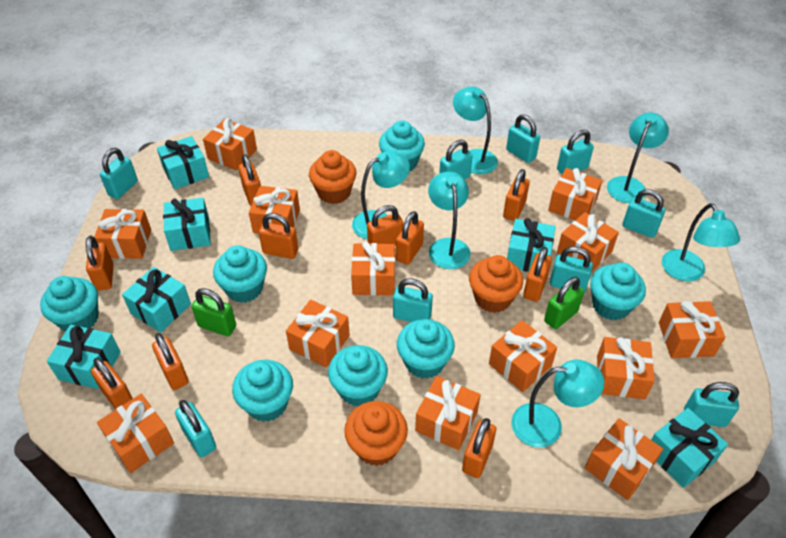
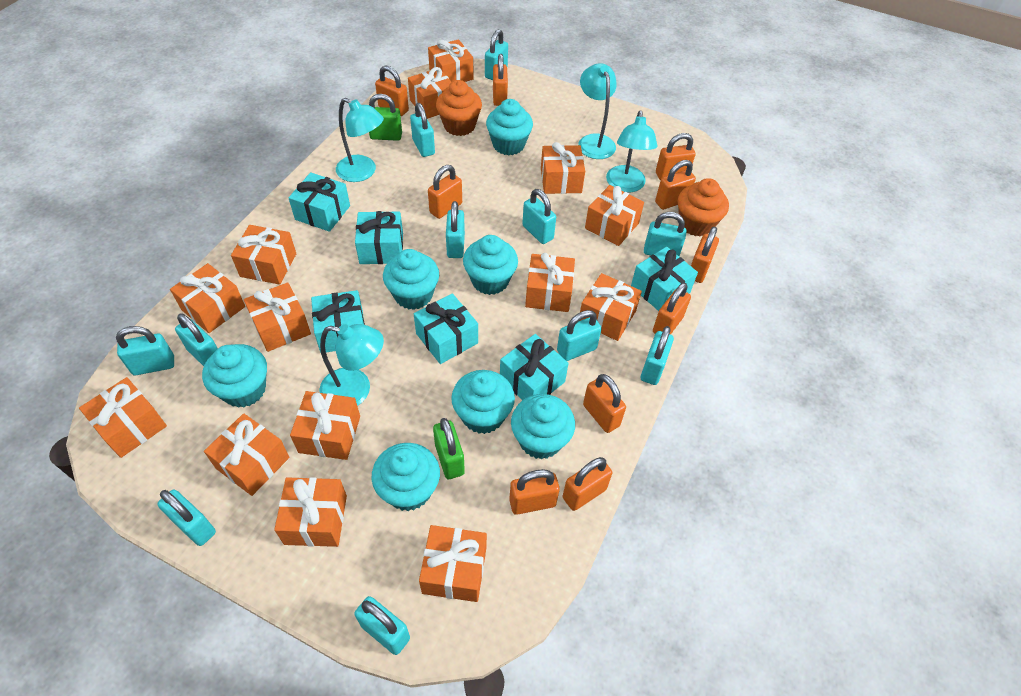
orange cupcake: 3 -> 2
orange gift: 13 -> 14
turquoise lamp: 6 -> 4
turquoise padlock: 9 -> 11

